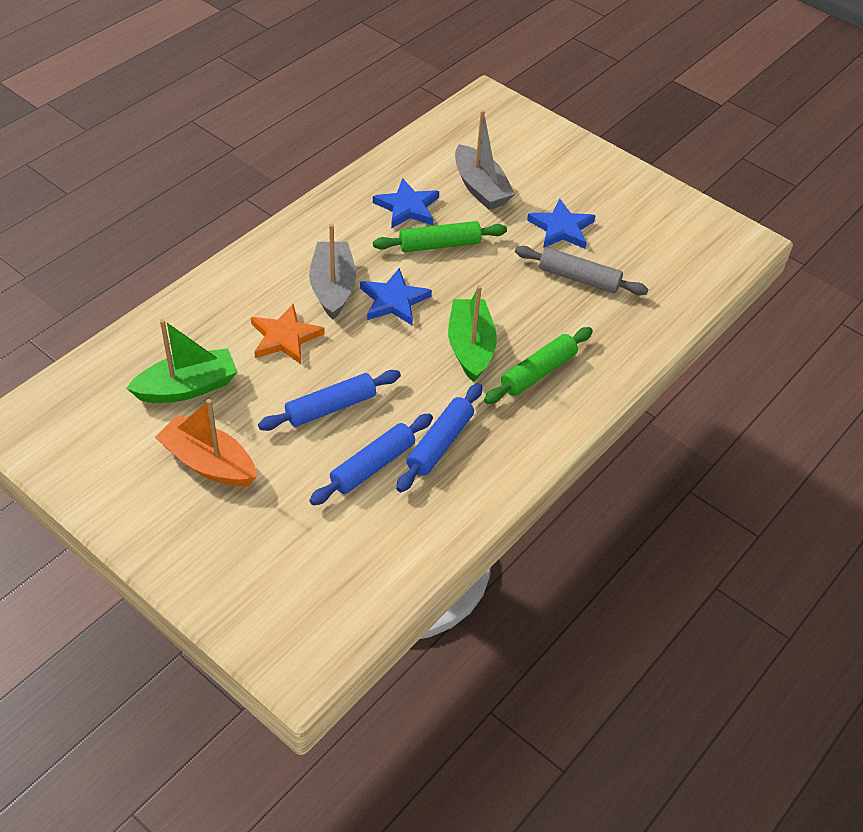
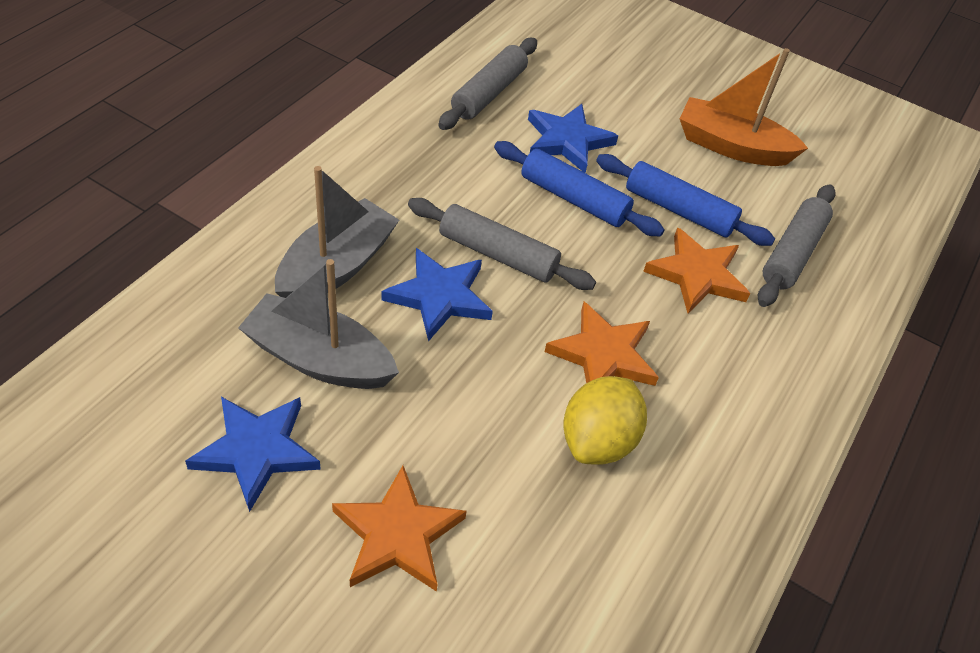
blue rolling pin: 3 -> 2
green boat: 2 -> 0
green rolling pin: 2 -> 0
grey rolling pin: 1 -> 3
orange star: 1 -> 3
yellow lemon: 0 -> 1

